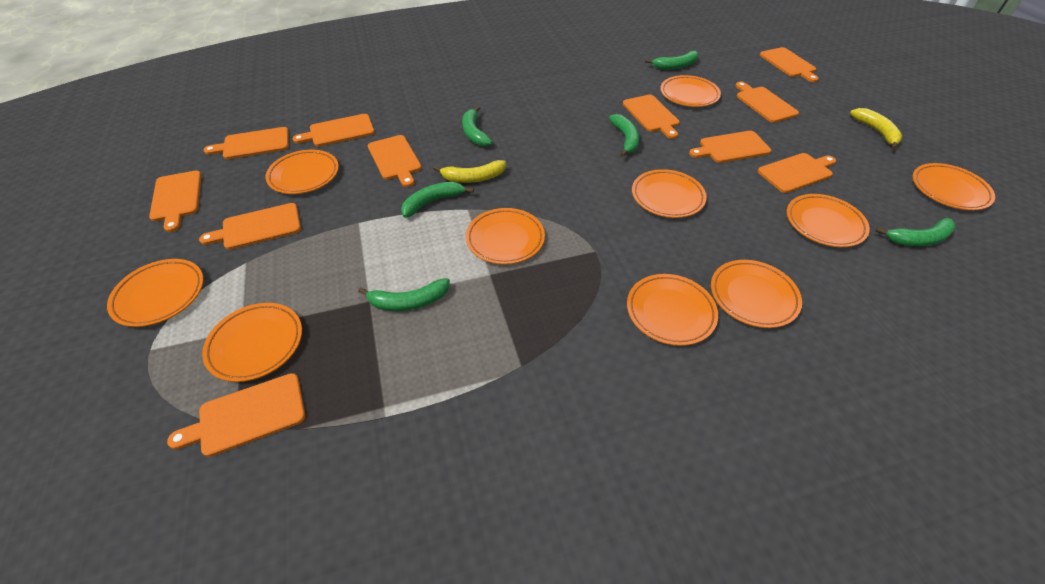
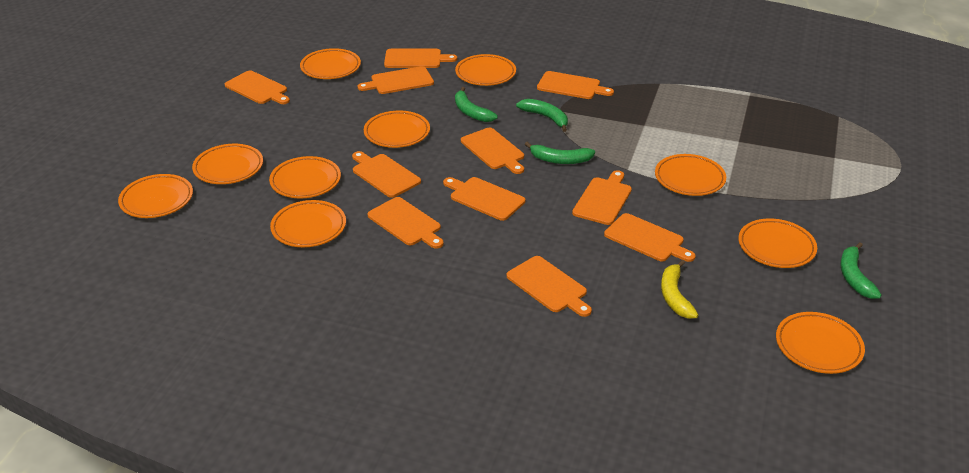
green banana: 6 -> 4
yellow banana: 2 -> 1

